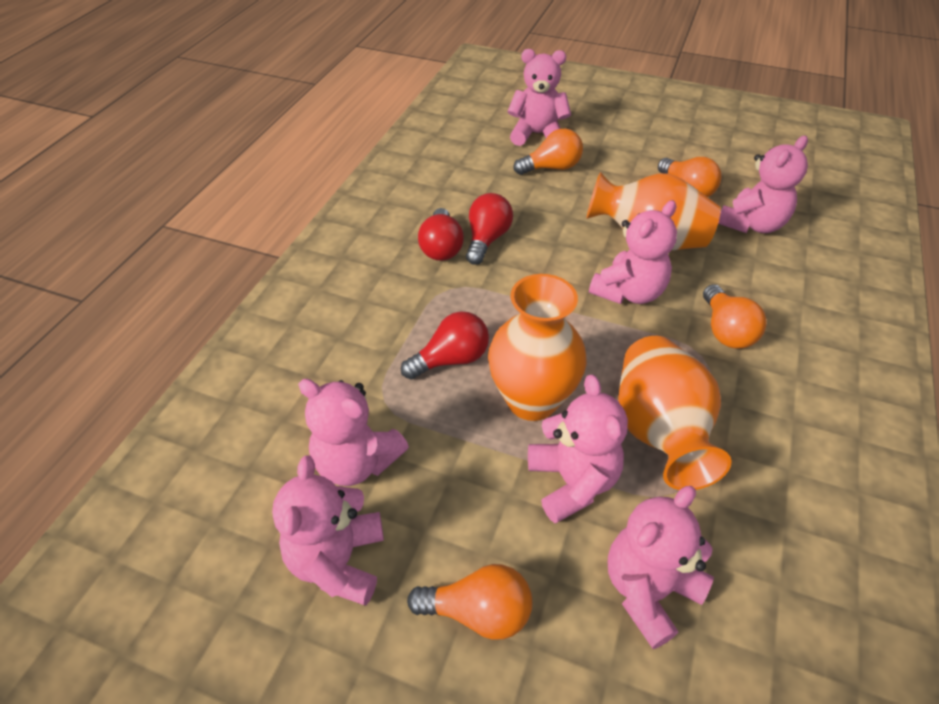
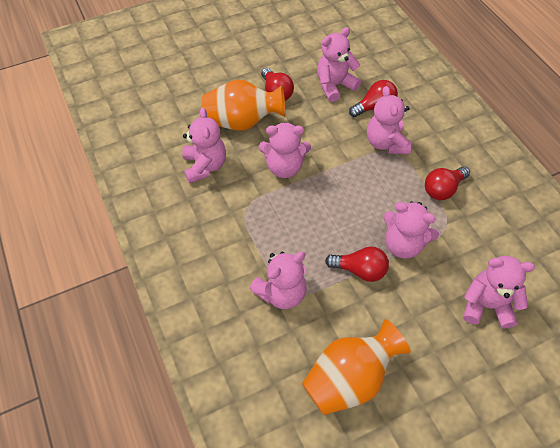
orange light bulb: 4 -> 0
orange vase: 3 -> 2
red light bulb: 3 -> 4

